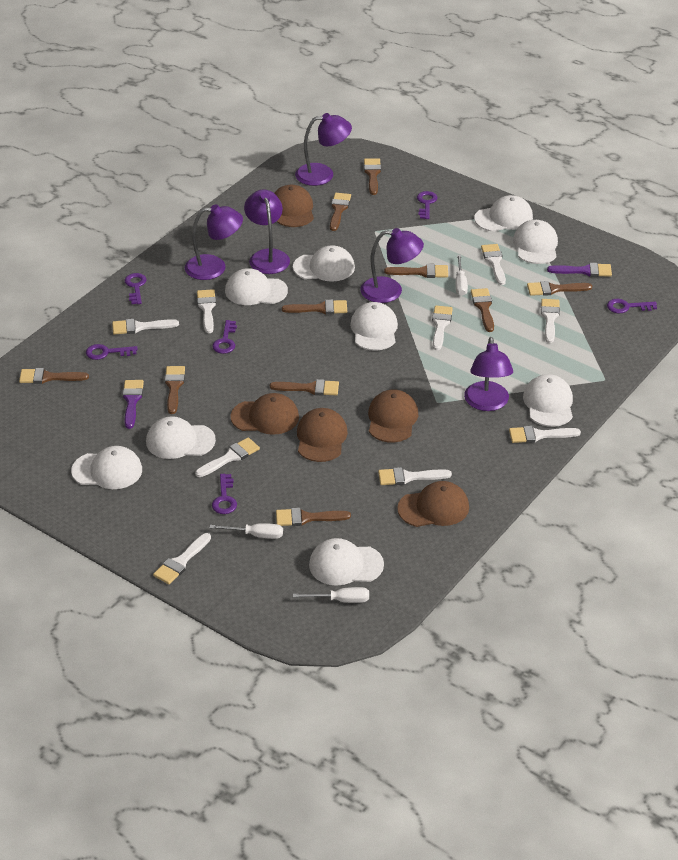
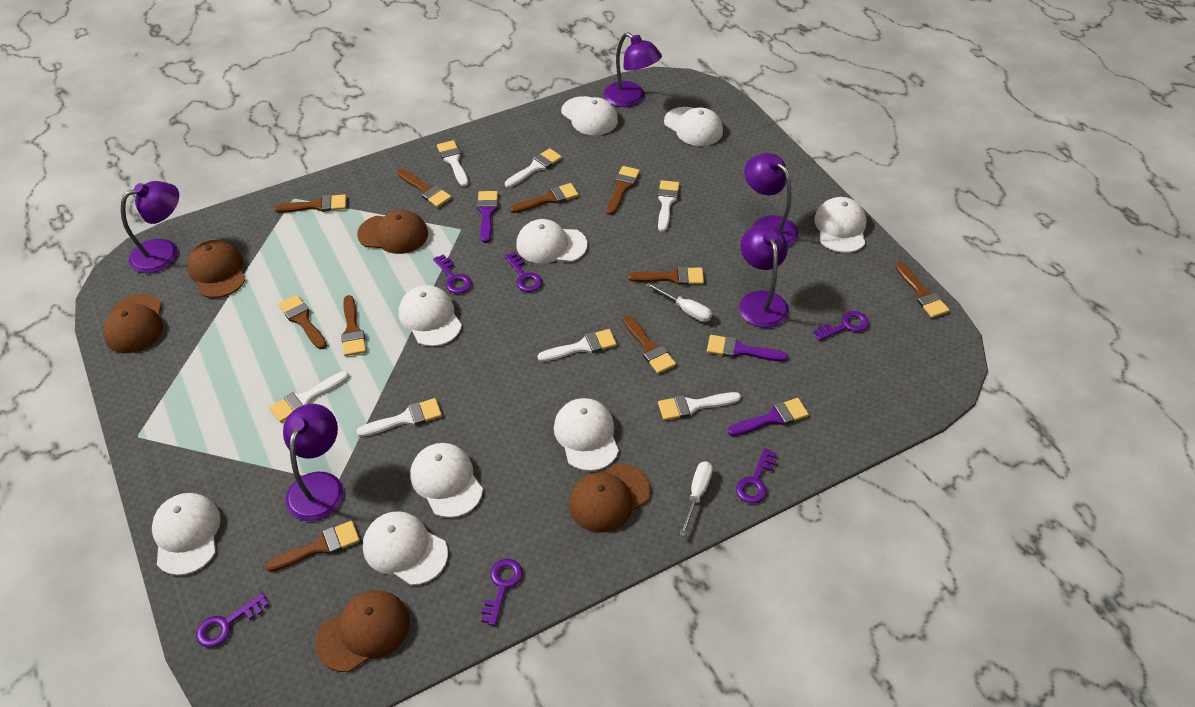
purple brush: 2 -> 3
white brush: 9 -> 7
white screwdriver: 3 -> 2

